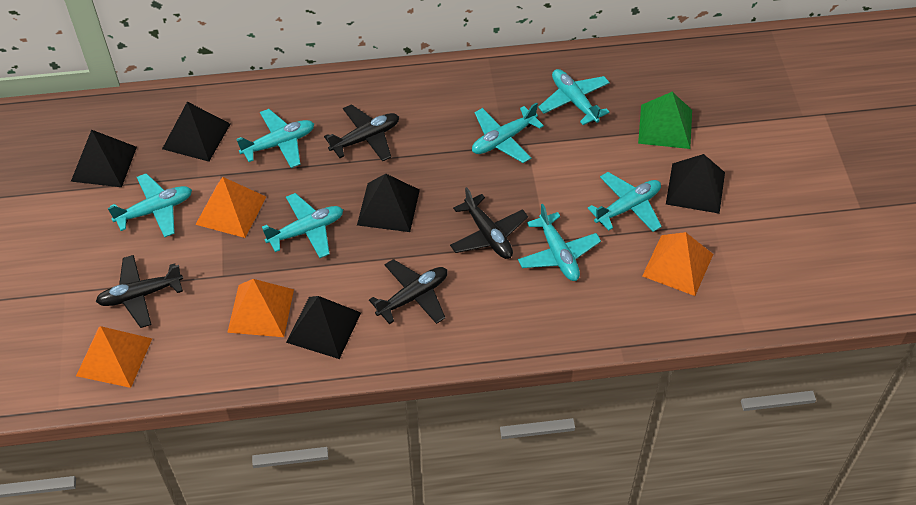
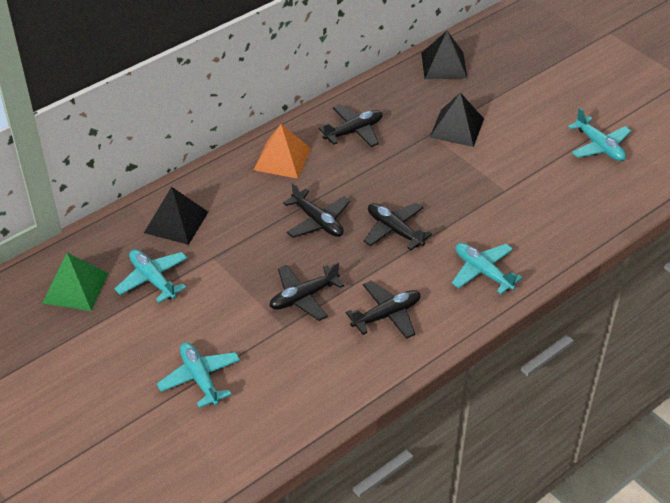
black plane: 4 -> 5
black pyramid: 5 -> 3
orange pyramid: 4 -> 1
turquoise plane: 7 -> 4

